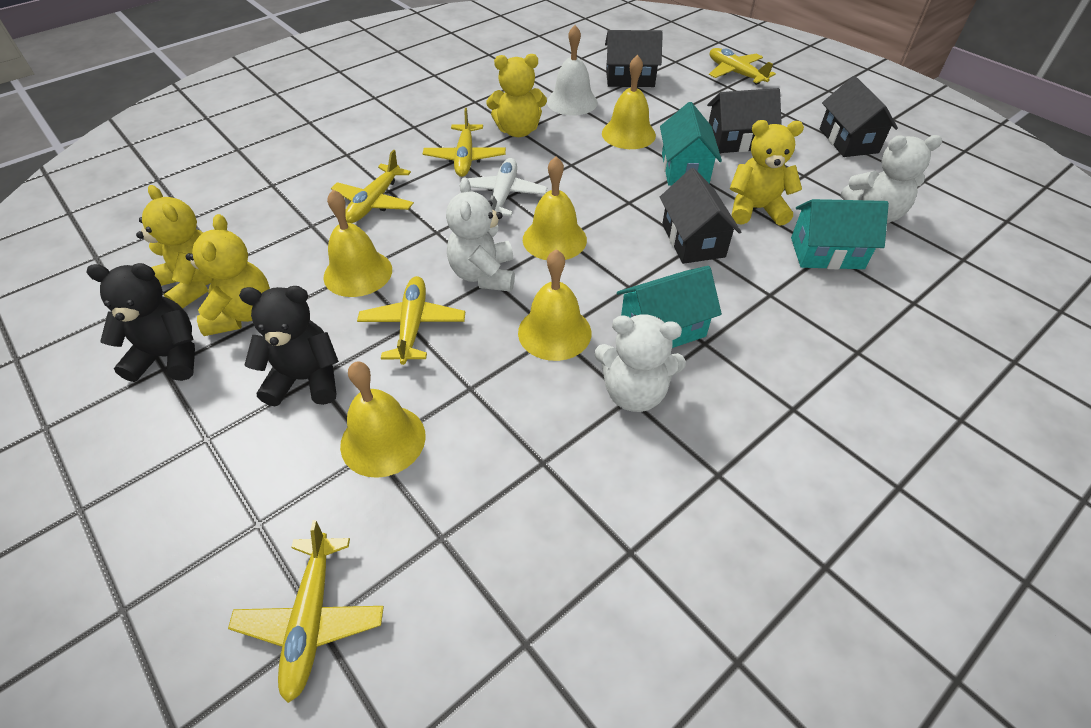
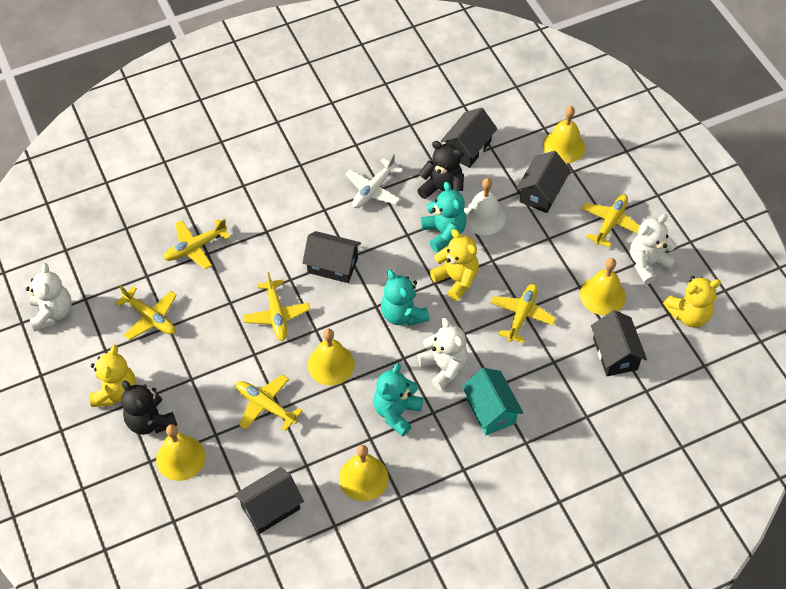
black house: 4 -> 5
turquoise house: 3 -> 1
turquoise teddy bear: 0 -> 3
yellow plane: 5 -> 6
yellow teddy bear: 4 -> 3

